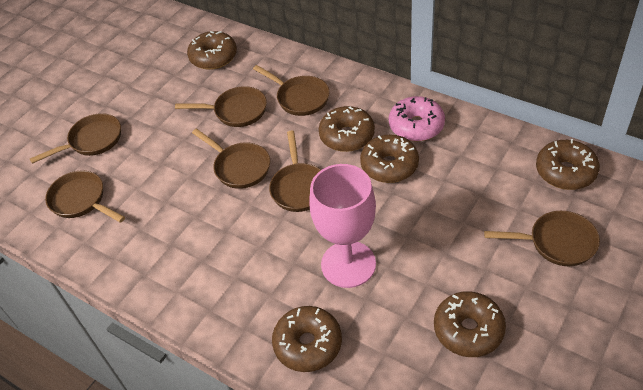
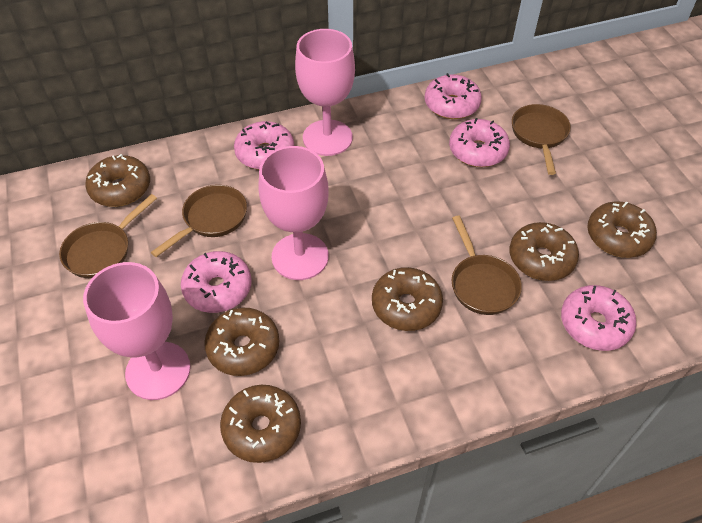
brown pan: 7 -> 4
pink donut: 1 -> 5
pink goblet: 1 -> 3

